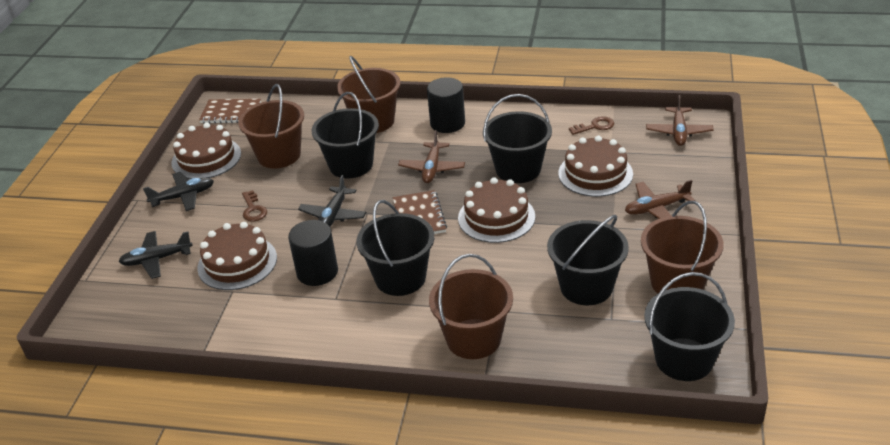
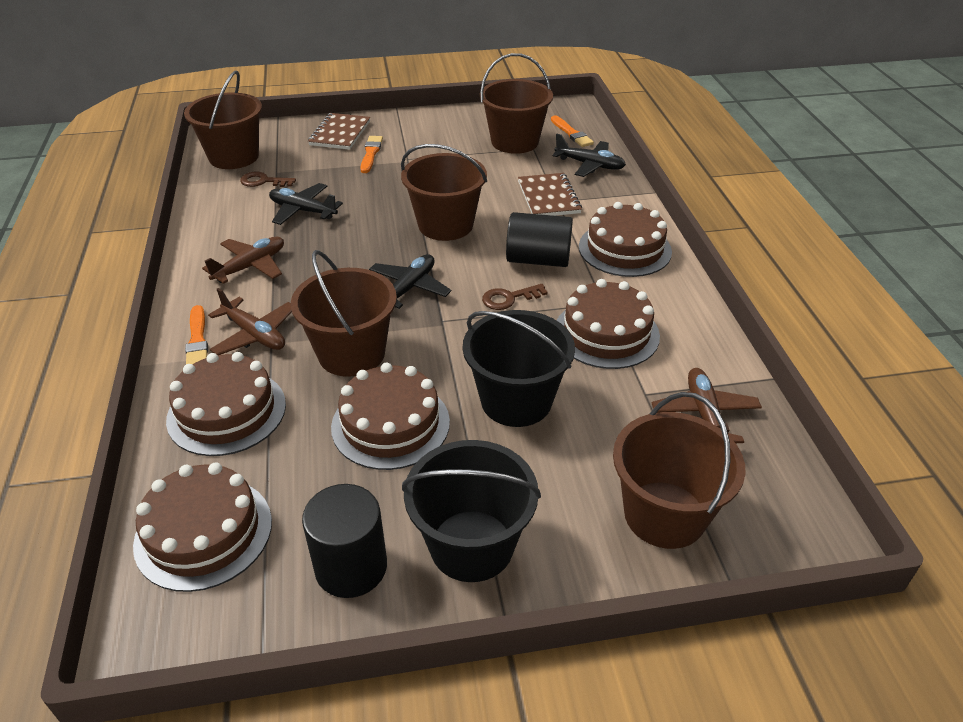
black bucket: 5 -> 2
brown bucket: 4 -> 5
brown cake: 4 -> 5
orange brush: 0 -> 3

